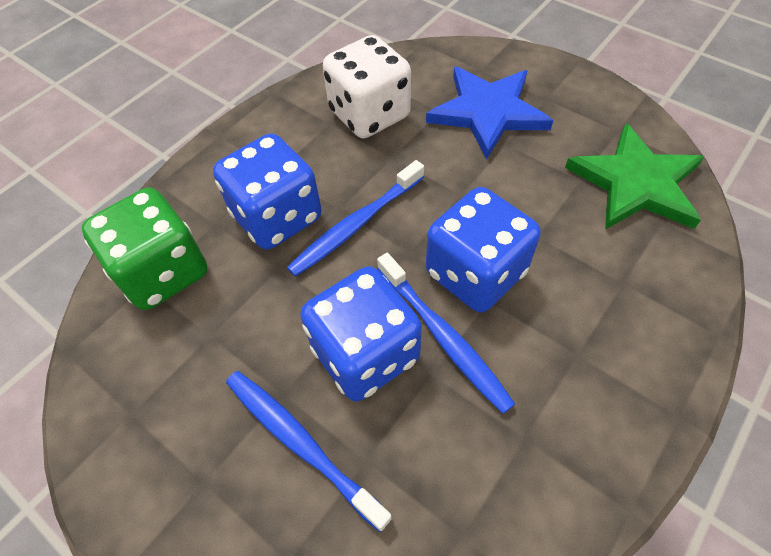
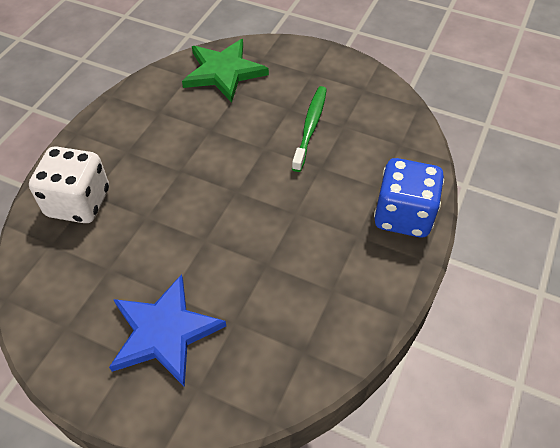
blue dice: 3 -> 1
blue toothbrush: 3 -> 0
green dice: 1 -> 0
green toothbrush: 0 -> 1

